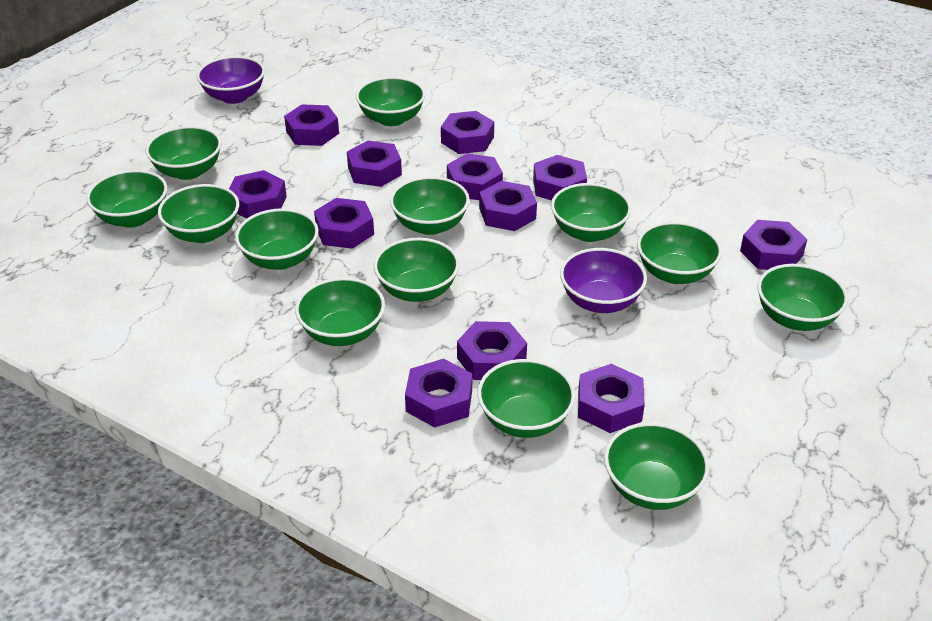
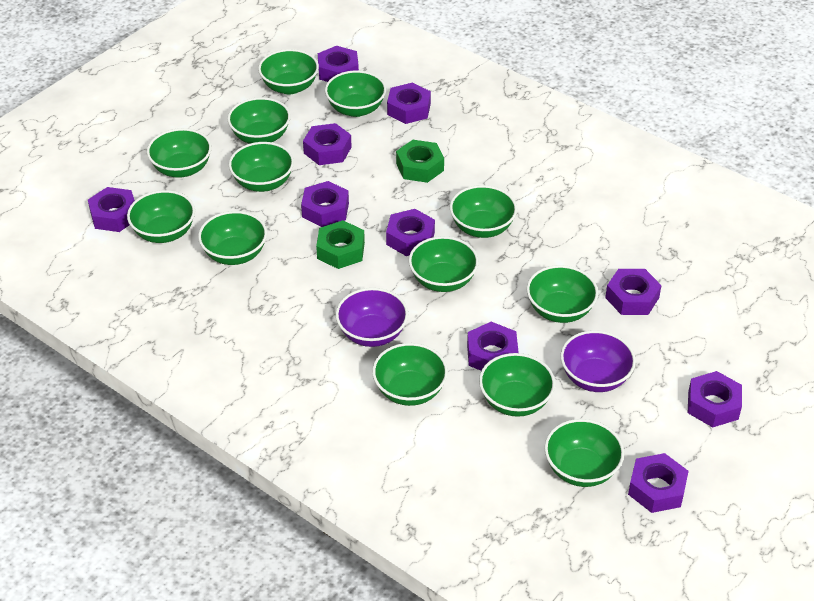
green nut: 0 -> 2
purple nut: 12 -> 10

